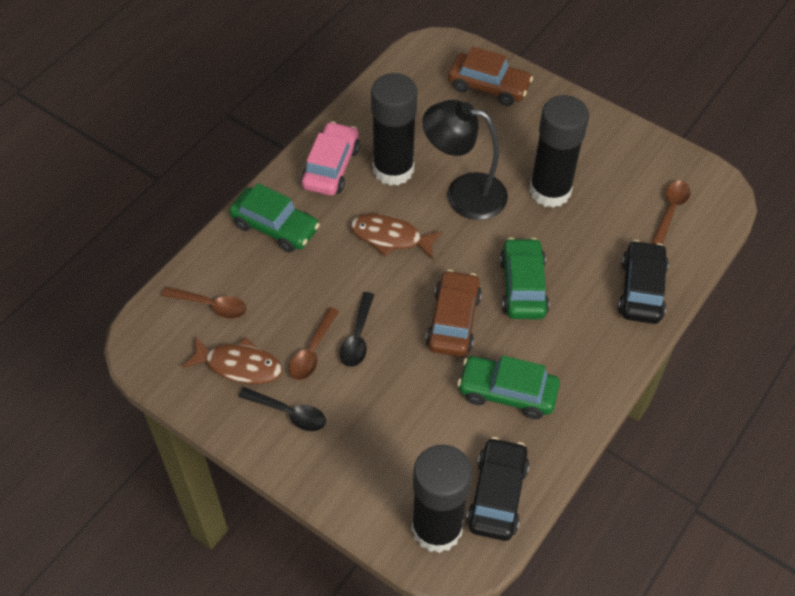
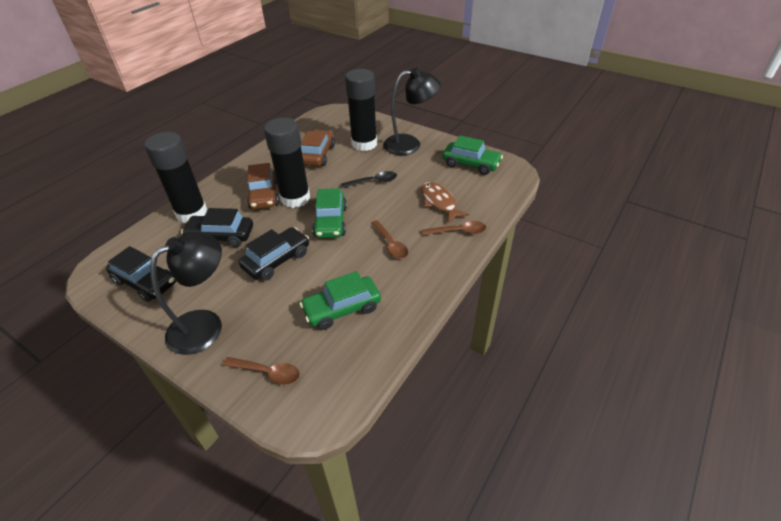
black car: 2 -> 3
black lamp: 1 -> 2
black spoon: 2 -> 1
brown fish: 2 -> 1
pink car: 1 -> 0

